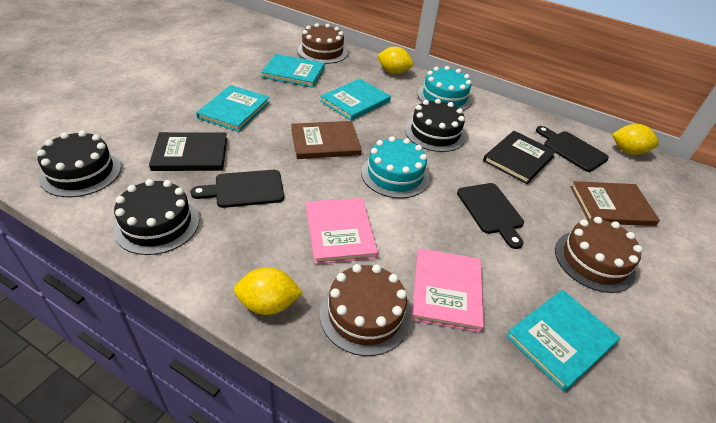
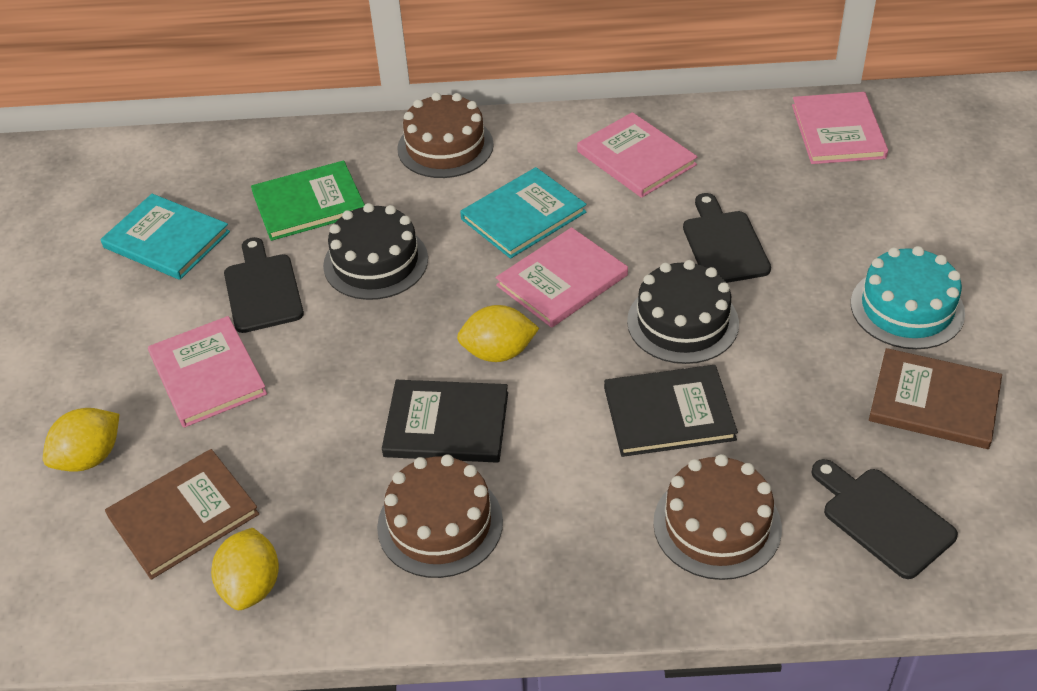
black cake: 3 -> 2
green book: 0 -> 1
pink book: 2 -> 4
turquoise book: 4 -> 2
turquoise cake: 2 -> 1

